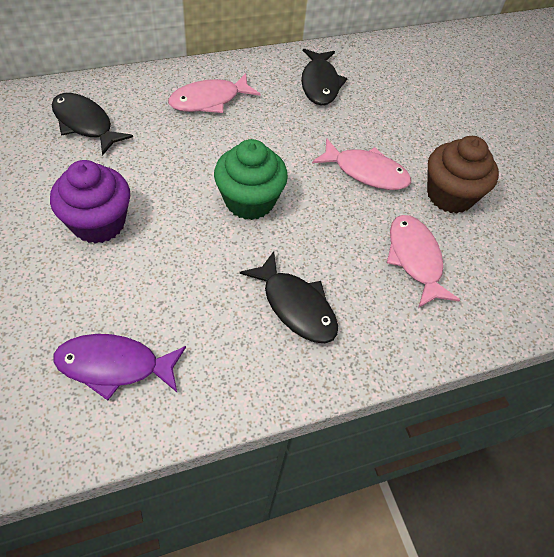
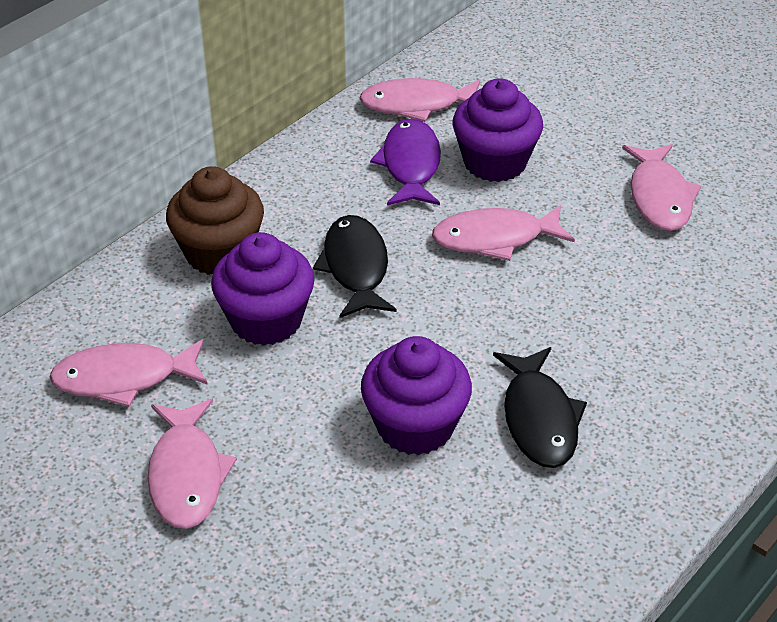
black fish: 3 -> 2
green cupcake: 1 -> 0
pink fish: 3 -> 5
purple cupcake: 1 -> 3

